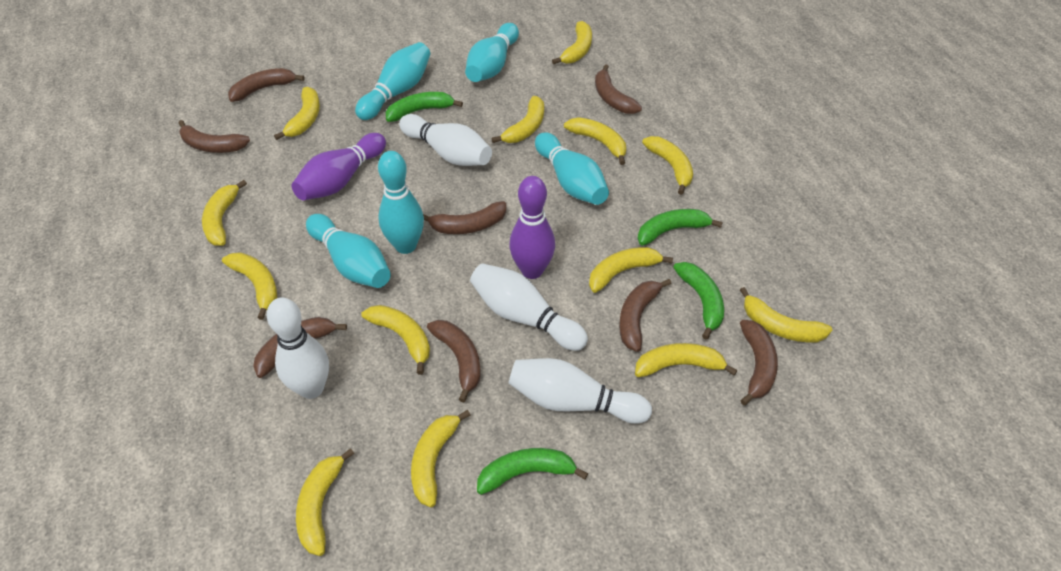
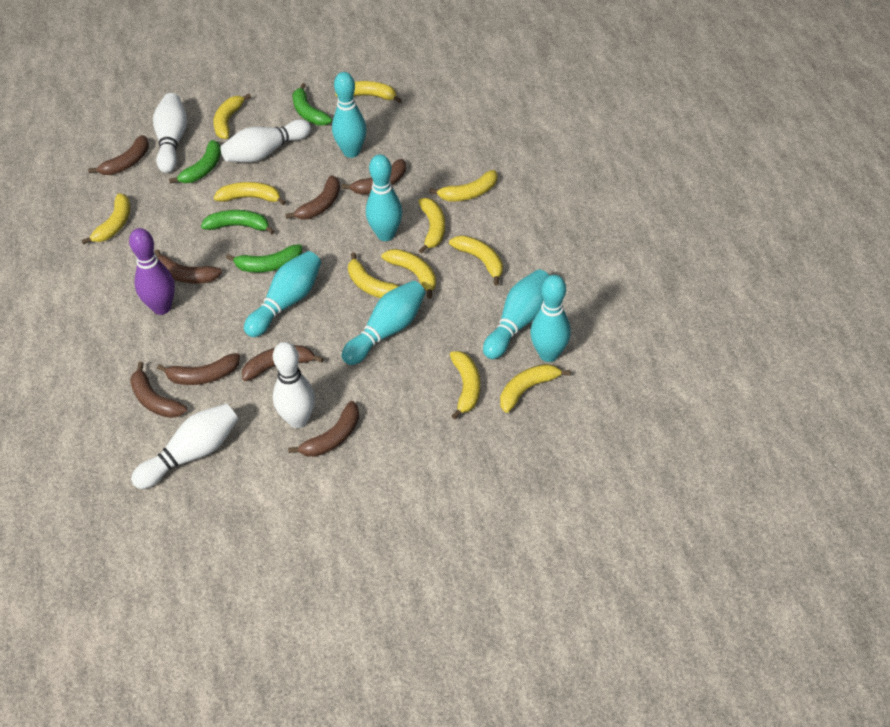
purple bowling pin: 2 -> 1
turquoise bowling pin: 5 -> 6
yellow banana: 13 -> 11

